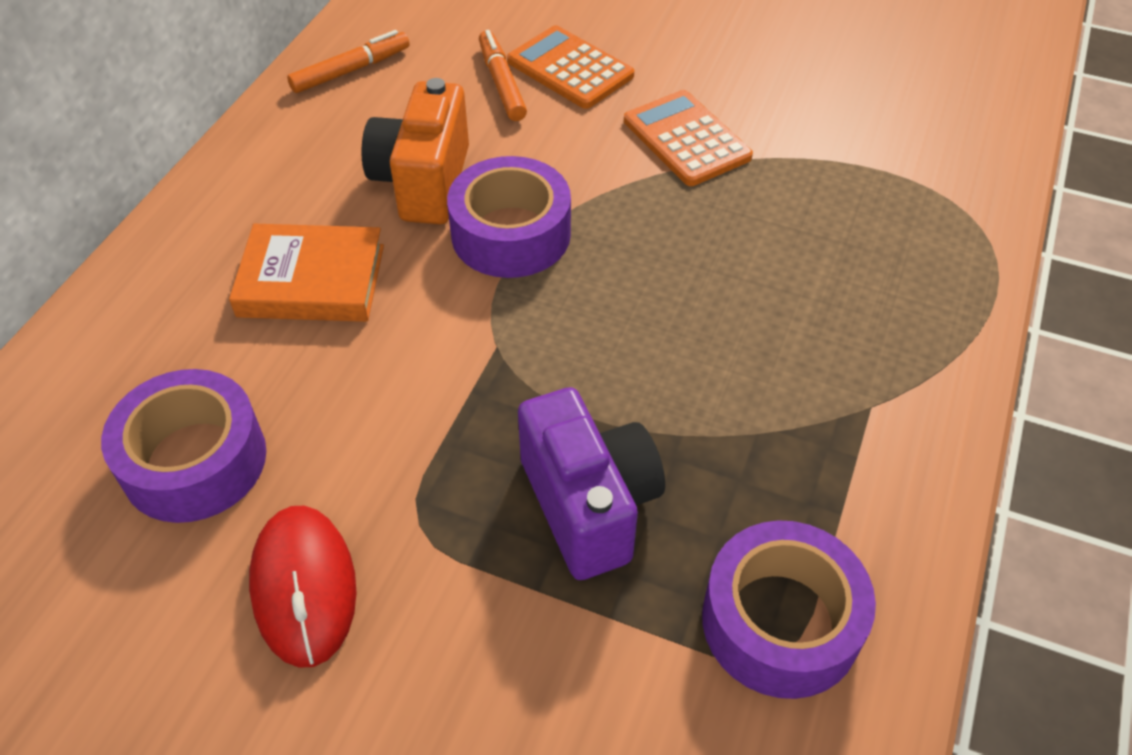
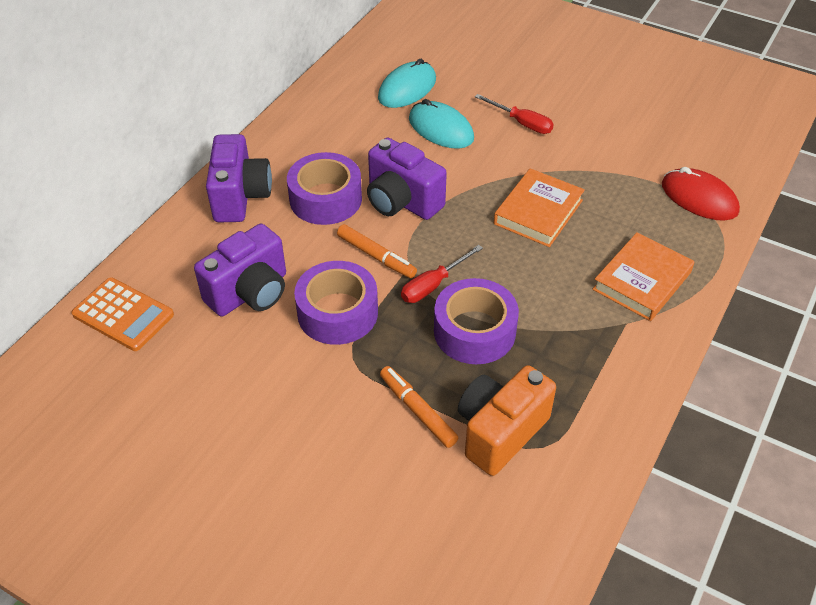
orange book: 1 -> 2
orange calculator: 2 -> 1
purple camera: 1 -> 3
red screwdriver: 0 -> 2
turquoise mouse: 0 -> 2

